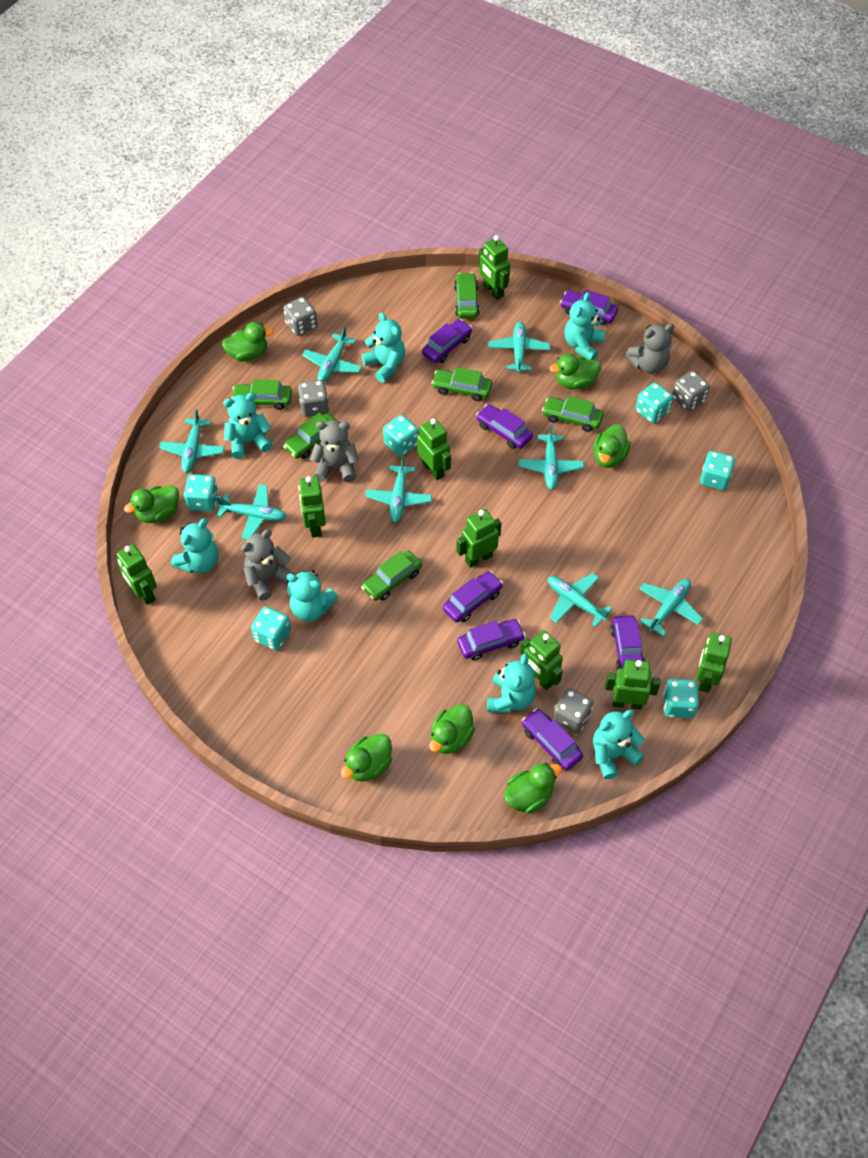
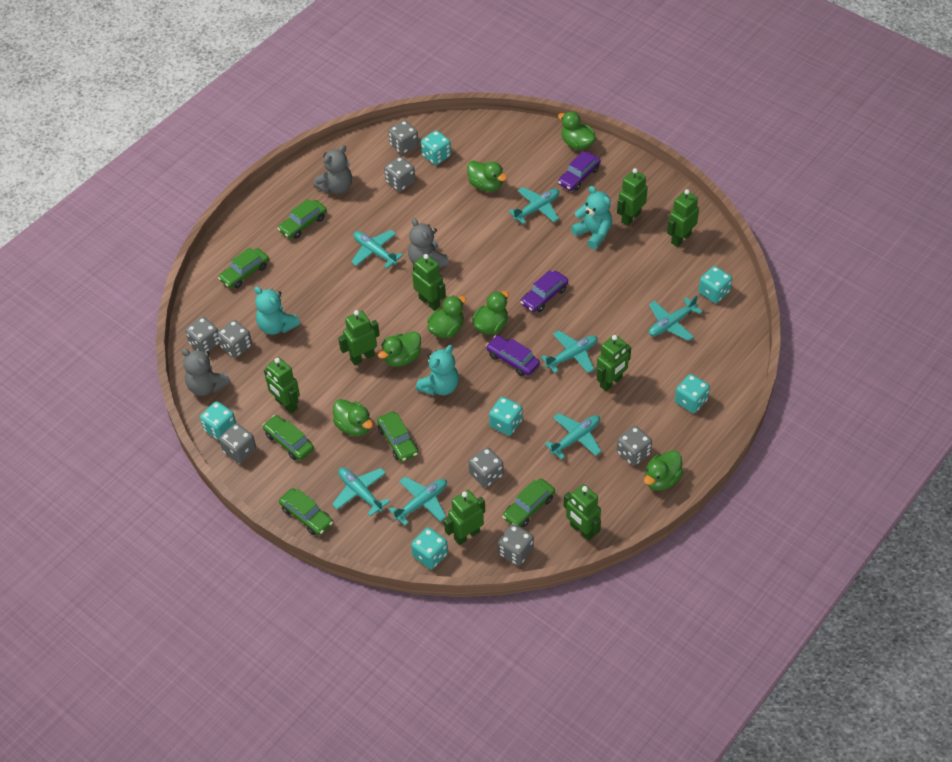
grey dice: 4 -> 8
purple car: 7 -> 3
turquoise plane: 8 -> 7
turquoise teddy bear: 7 -> 3

